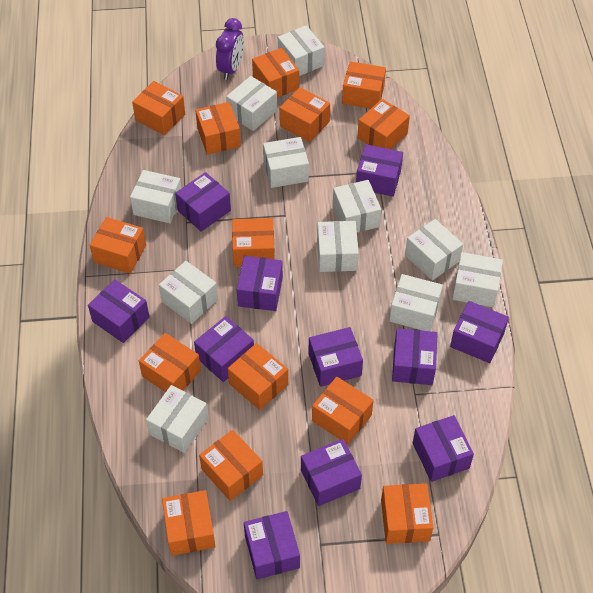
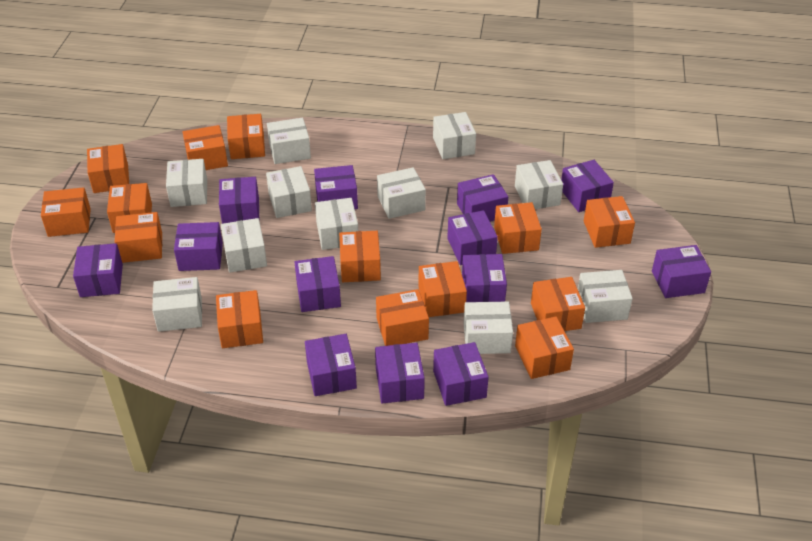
purple box: 11 -> 13
purple clock: 1 -> 0

